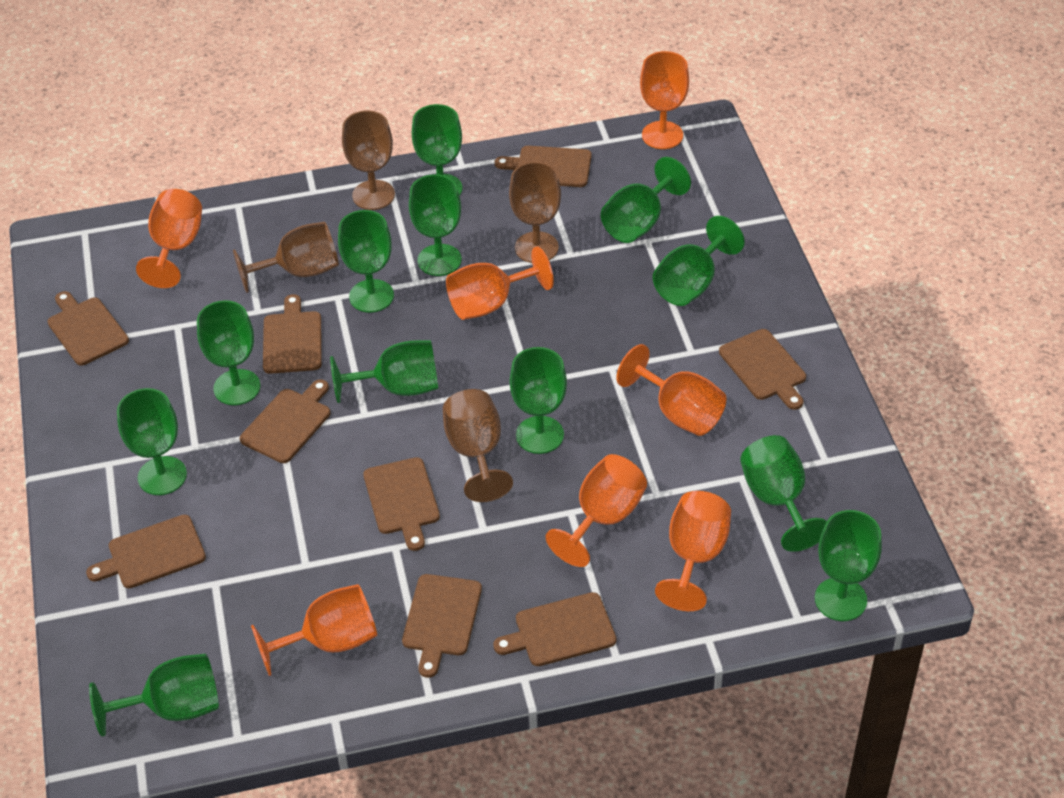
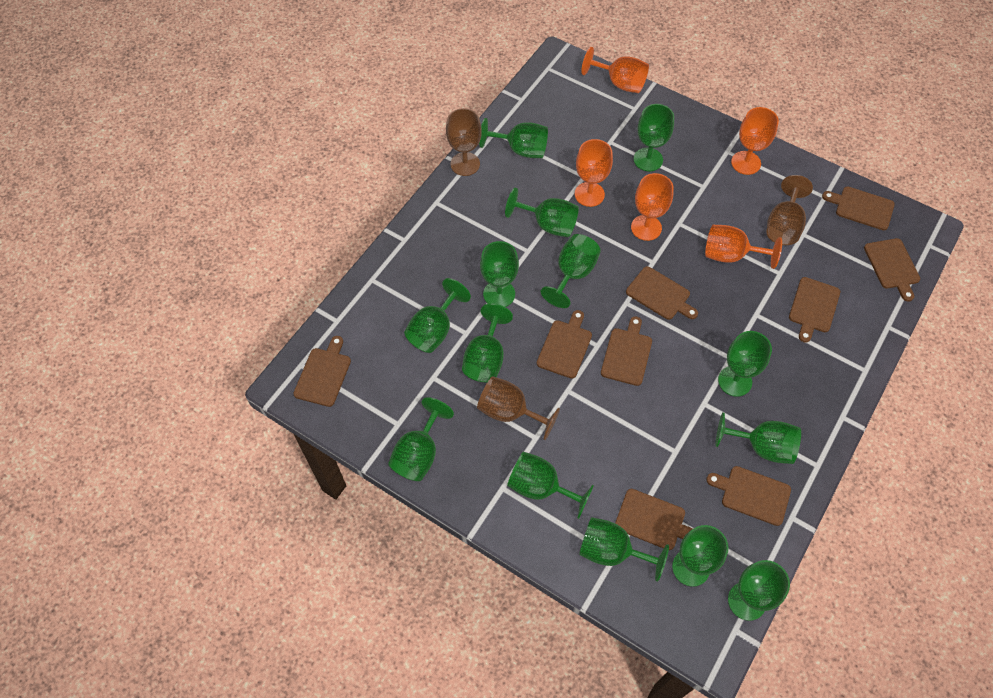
brown goblet: 4 -> 3
green goblet: 12 -> 14
orange goblet: 7 -> 5

